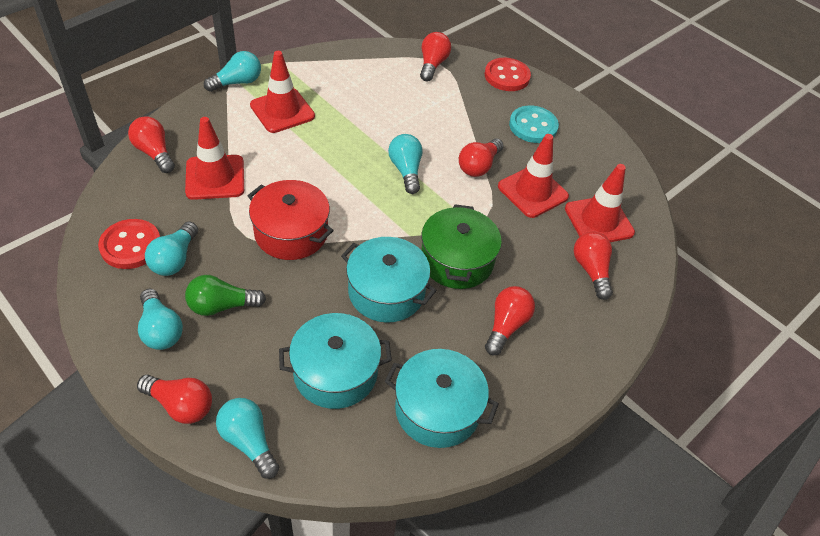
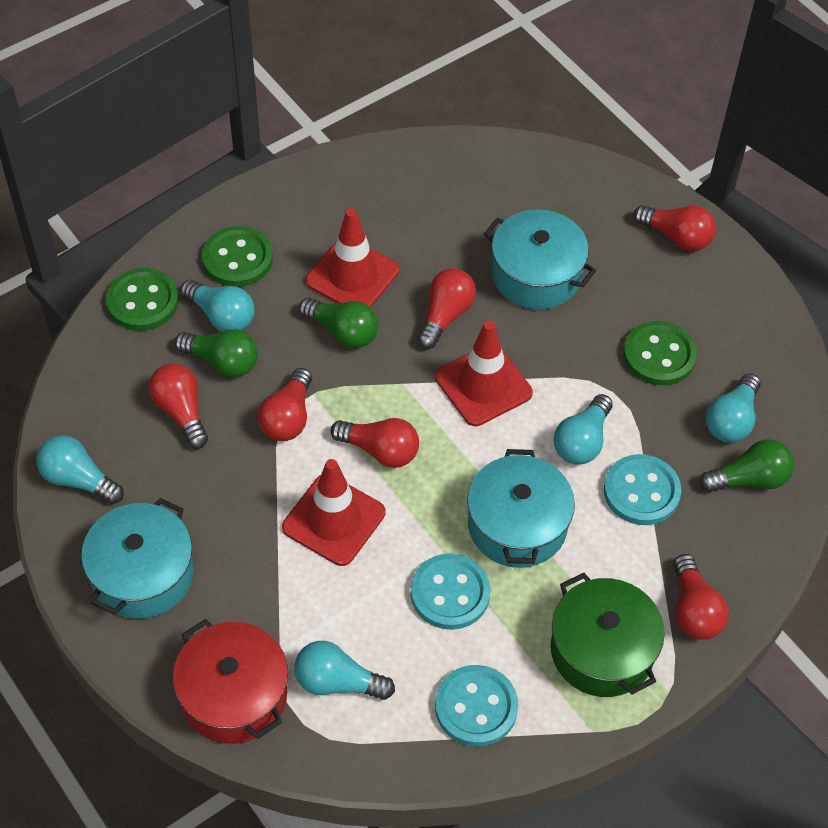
green button: 0 -> 3
green light bulb: 1 -> 3
red button: 2 -> 0
red traffic cone: 4 -> 3
turquoise button: 1 -> 3

